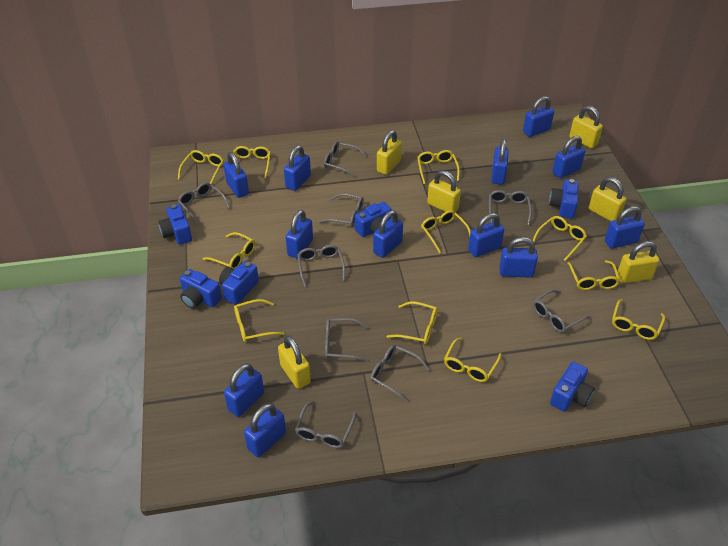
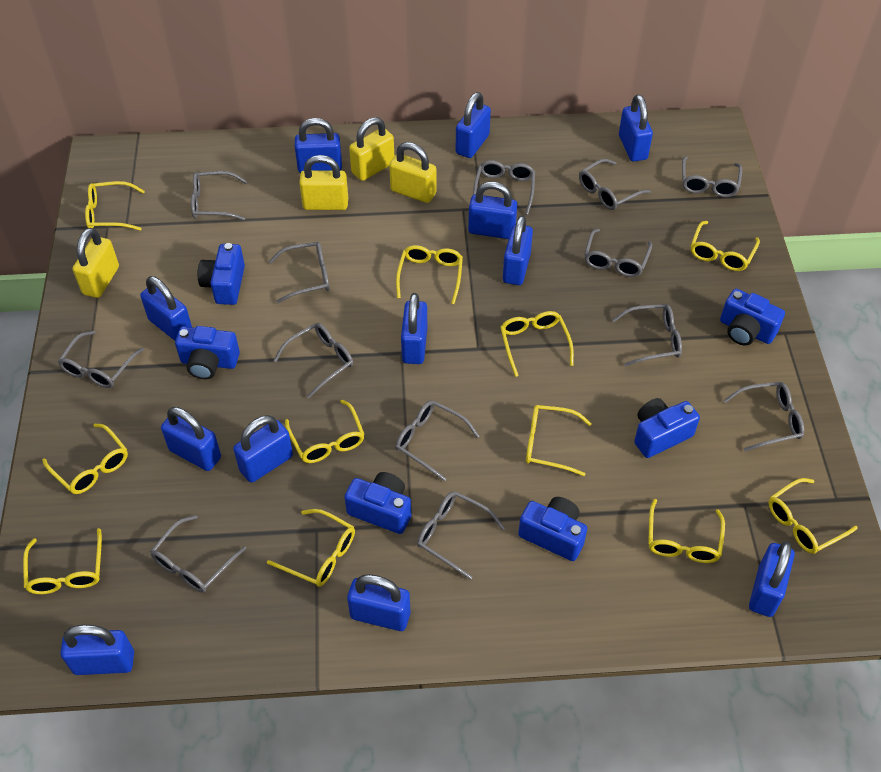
grey glasses: 9 -> 13
yellow padlock: 6 -> 4

